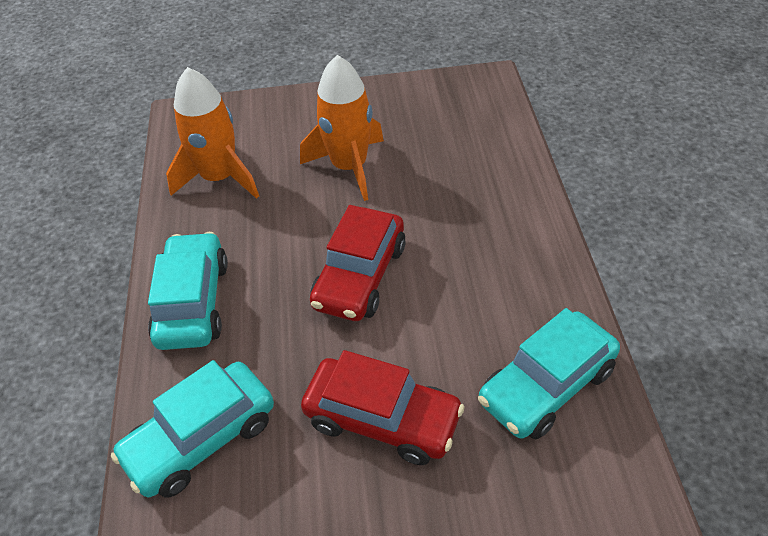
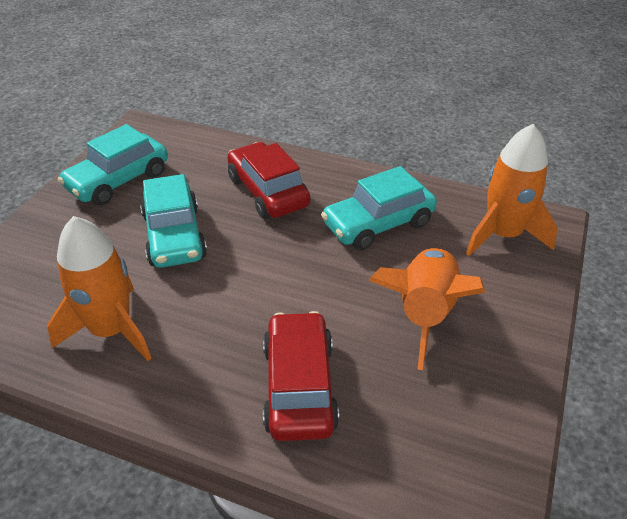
orange rocket: 2 -> 3

